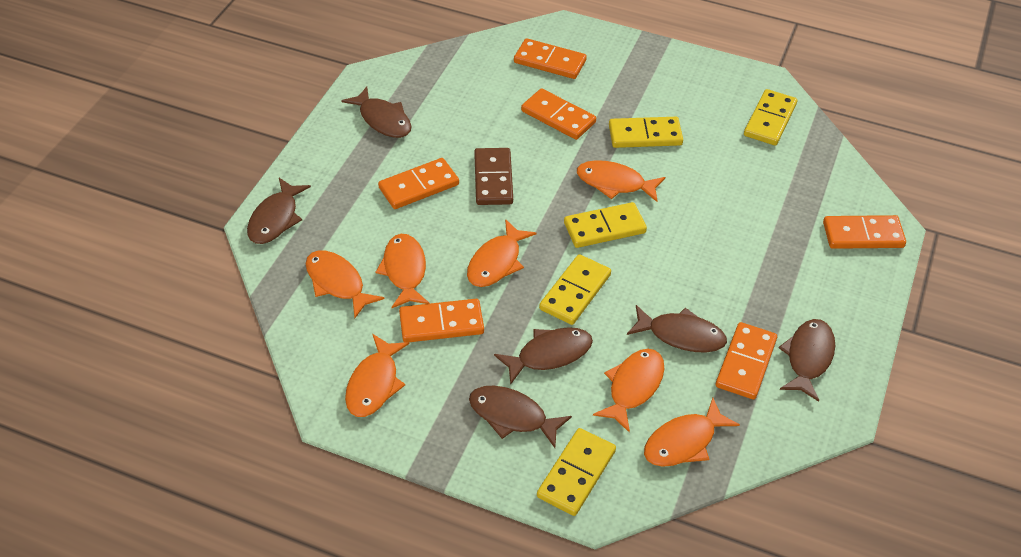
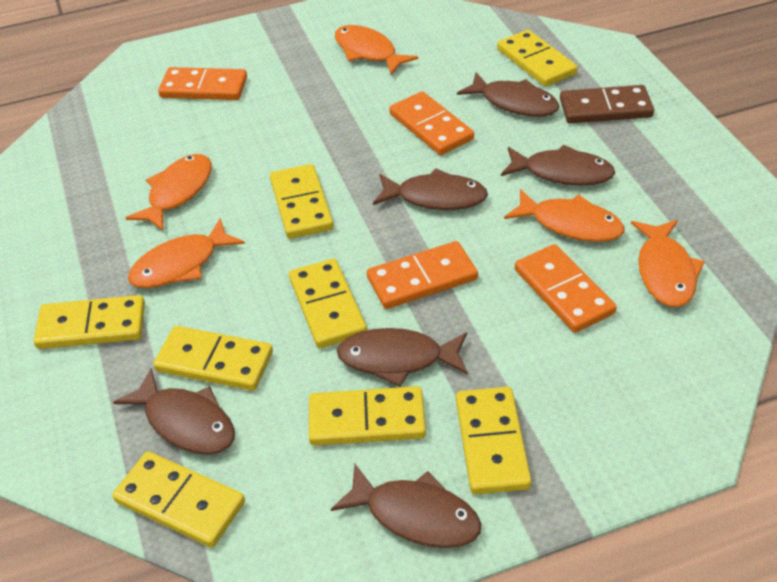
orange domino: 6 -> 4
orange fish: 7 -> 5
yellow domino: 5 -> 8

